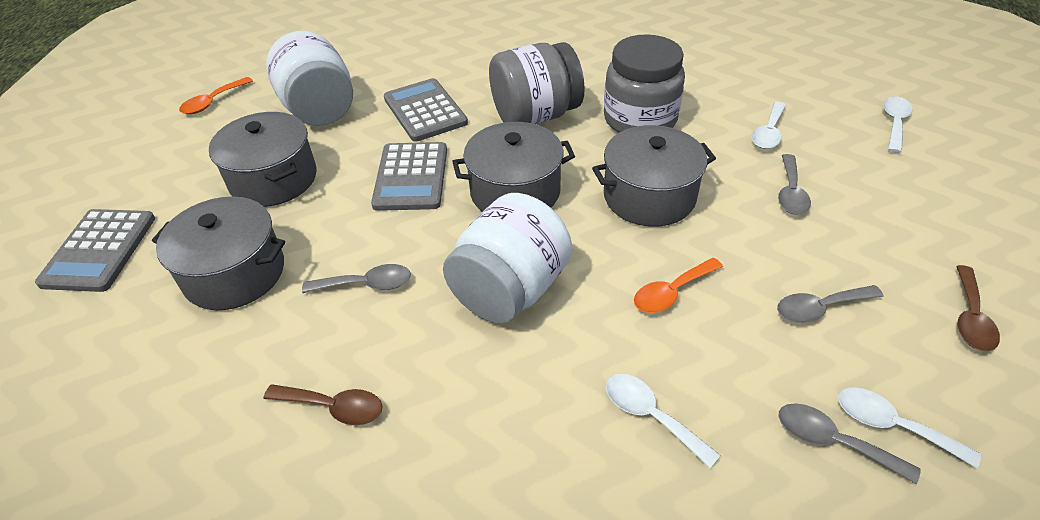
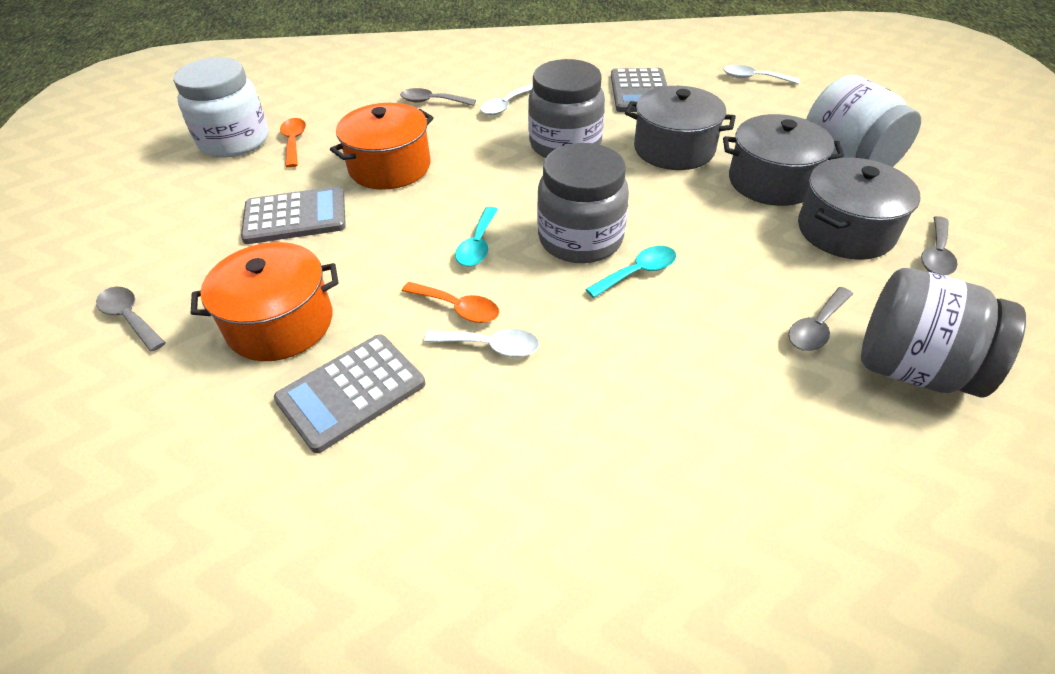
brown spoon: 2 -> 0
grey jar: 2 -> 3
grey pot: 4 -> 3
orange pot: 0 -> 2
turquoise spoon: 0 -> 2
white spoon: 4 -> 3

